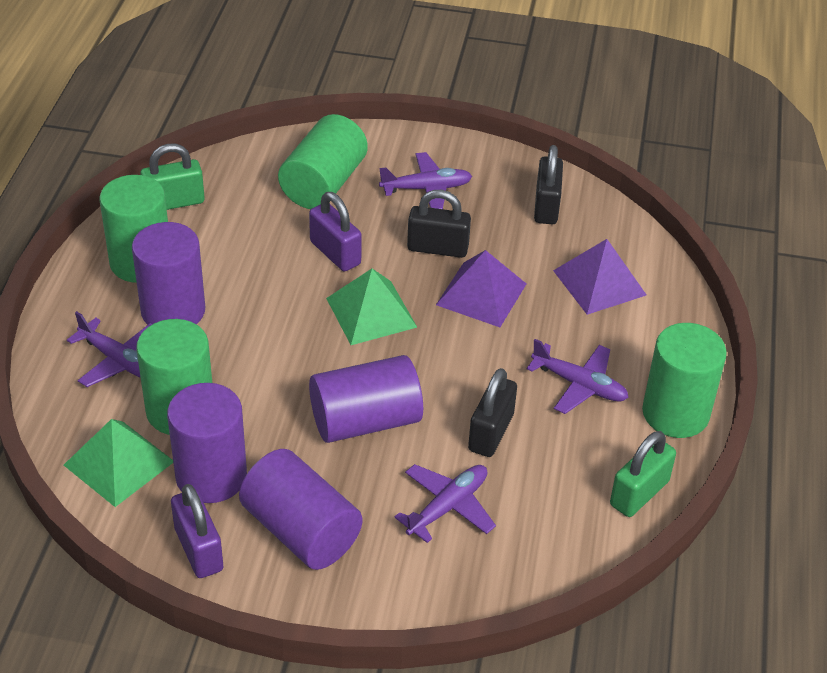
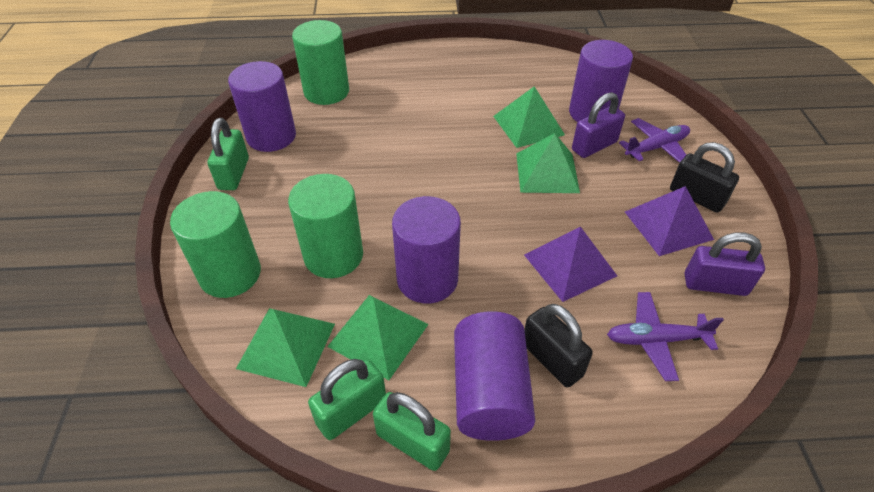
black padlock: 3 -> 2
green cylinder: 4 -> 3
green padlock: 2 -> 3
green pyramid: 2 -> 4
purple plane: 4 -> 2

